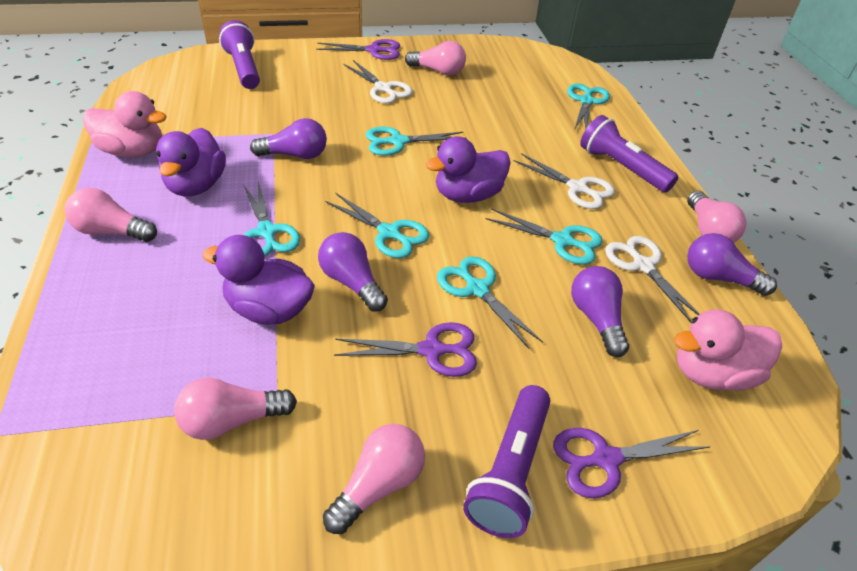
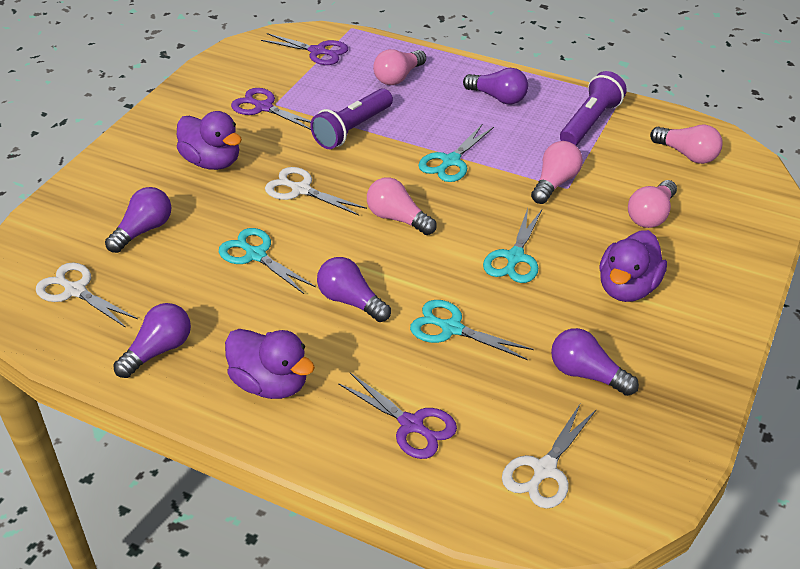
pink duck: 2 -> 0
purple flashlight: 3 -> 2
purple light bulb: 4 -> 5
turquoise scissors: 6 -> 4

